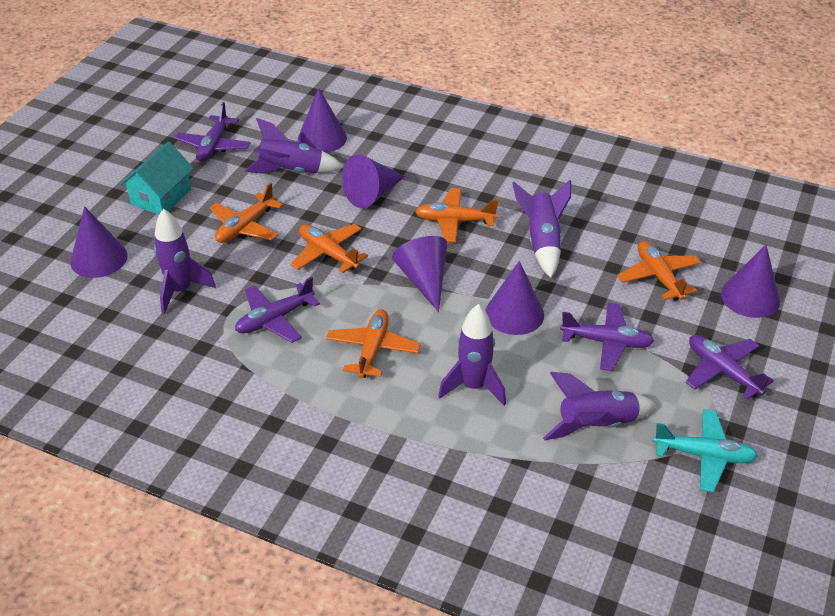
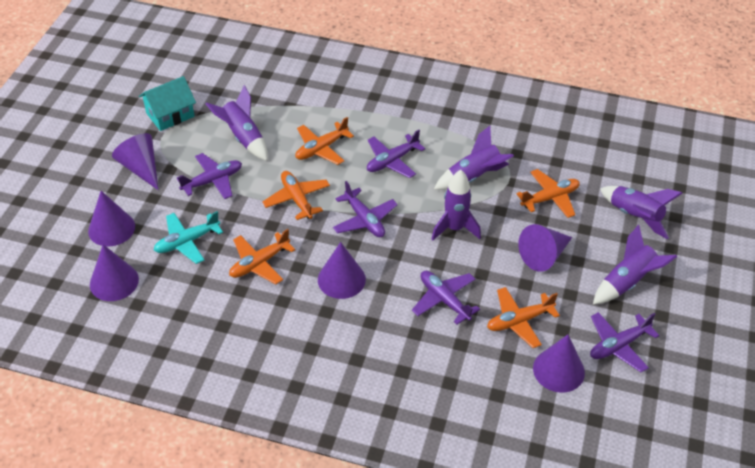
purple plane: 4 -> 5

